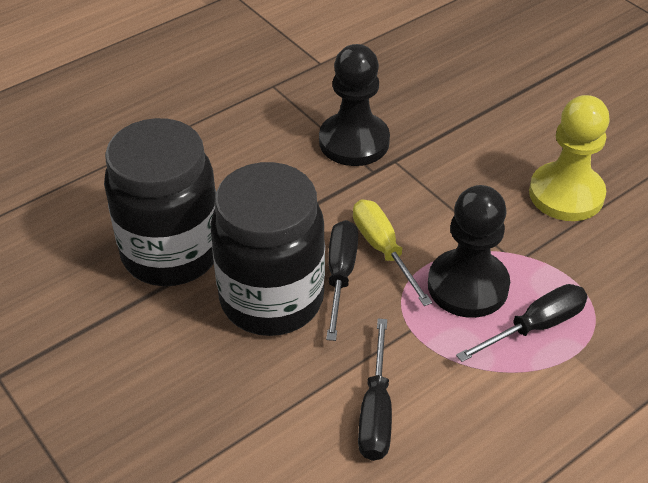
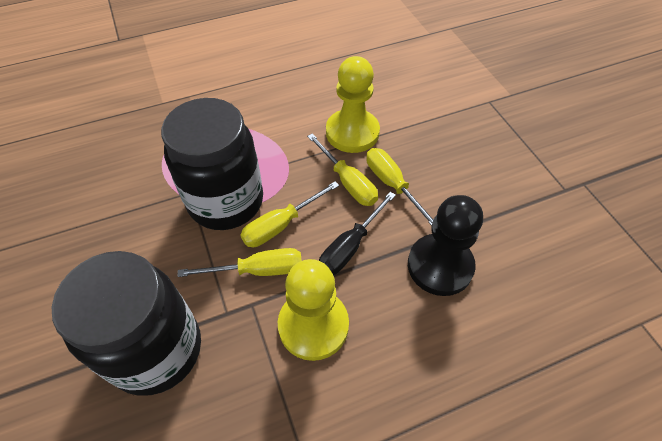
black pawn: 2 -> 1
black screwdriver: 3 -> 1
yellow pawn: 1 -> 2
yellow screwdriver: 1 -> 4

